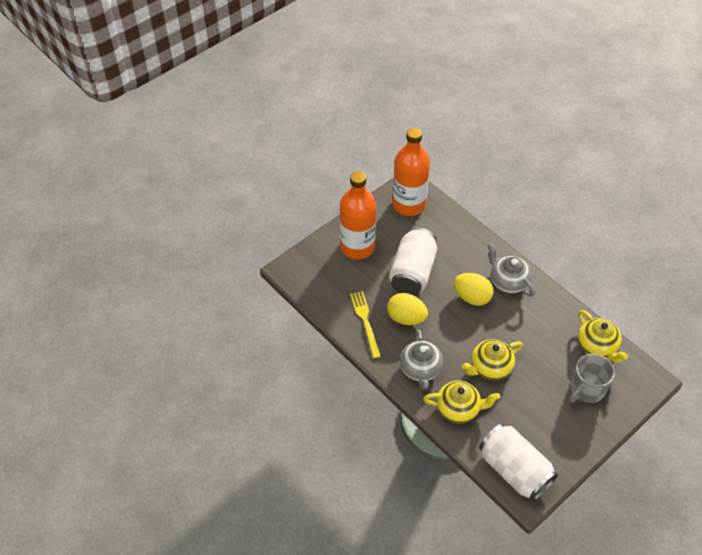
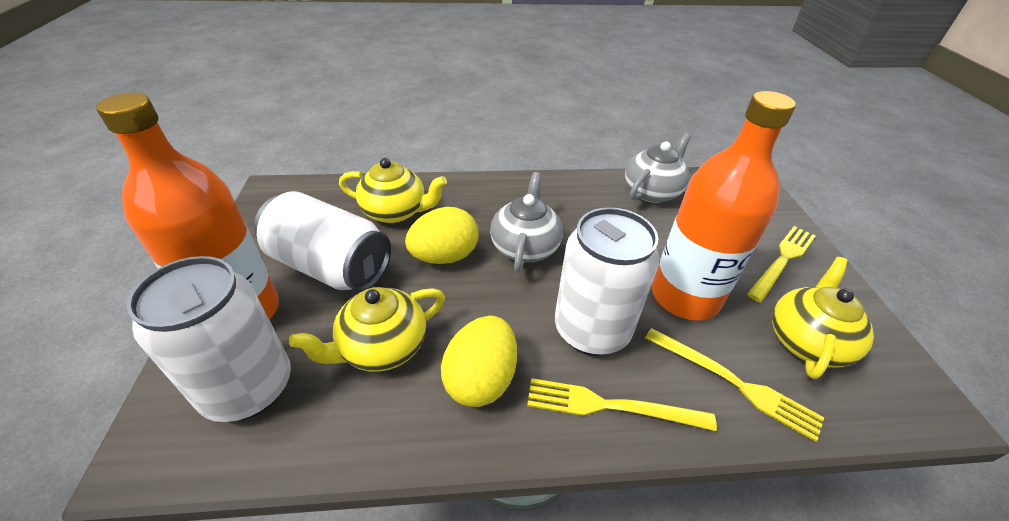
grey mug: 1 -> 0
white can: 2 -> 3
yellow fork: 1 -> 3

